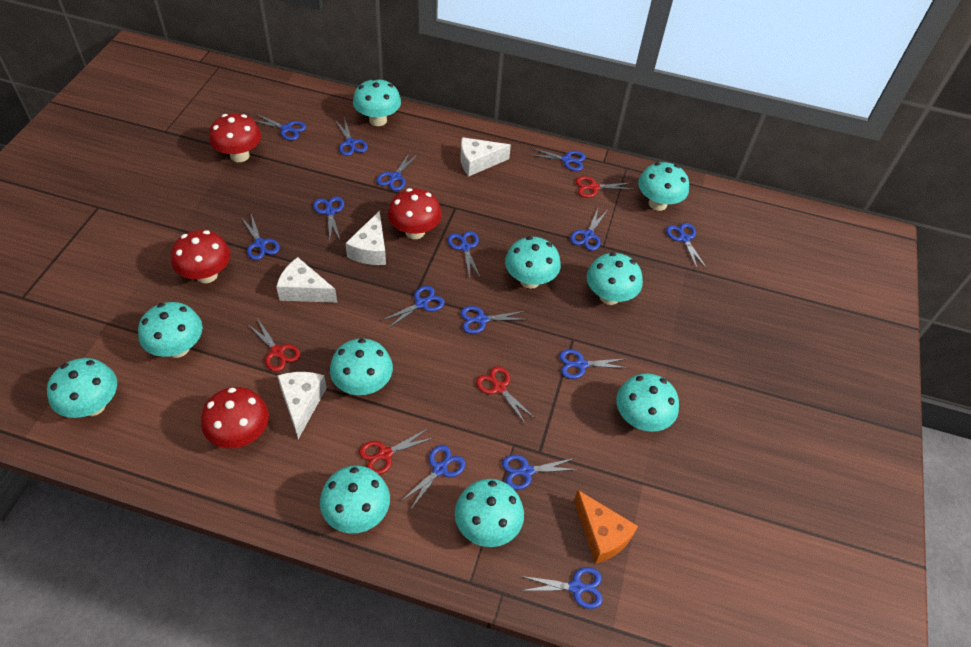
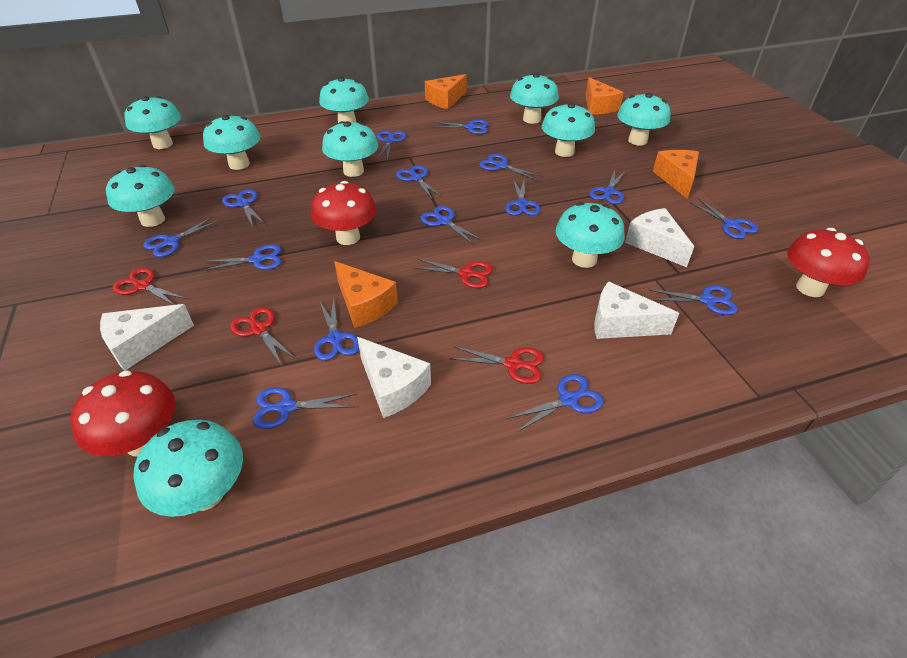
orange cheese: 1 -> 4
red mushroom: 4 -> 3

